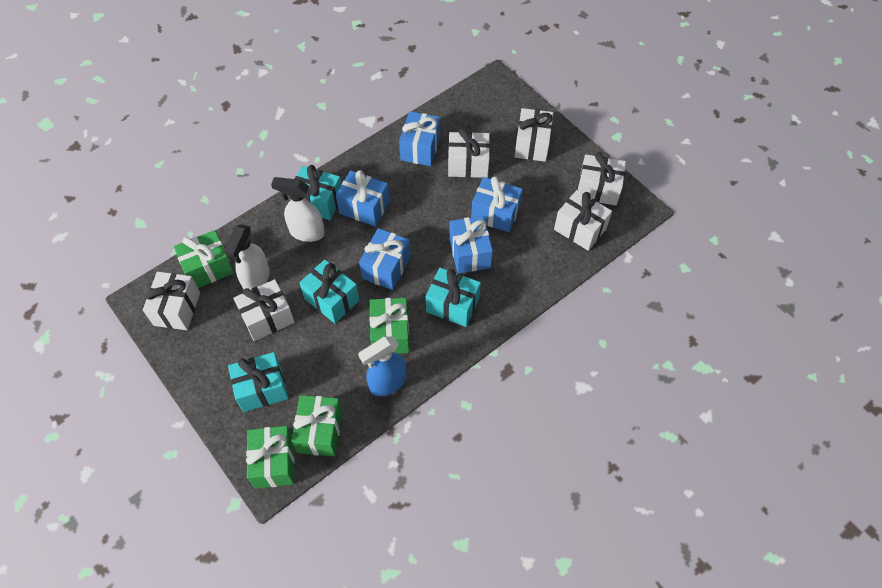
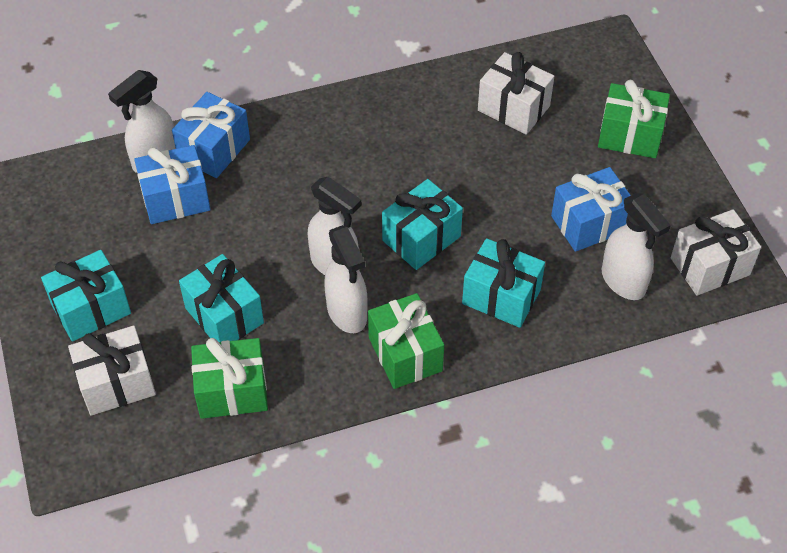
blue gift: 5 -> 3
blue spray bottle: 1 -> 0
green gift: 4 -> 3
white gift: 6 -> 3
white spray bottle: 2 -> 4

